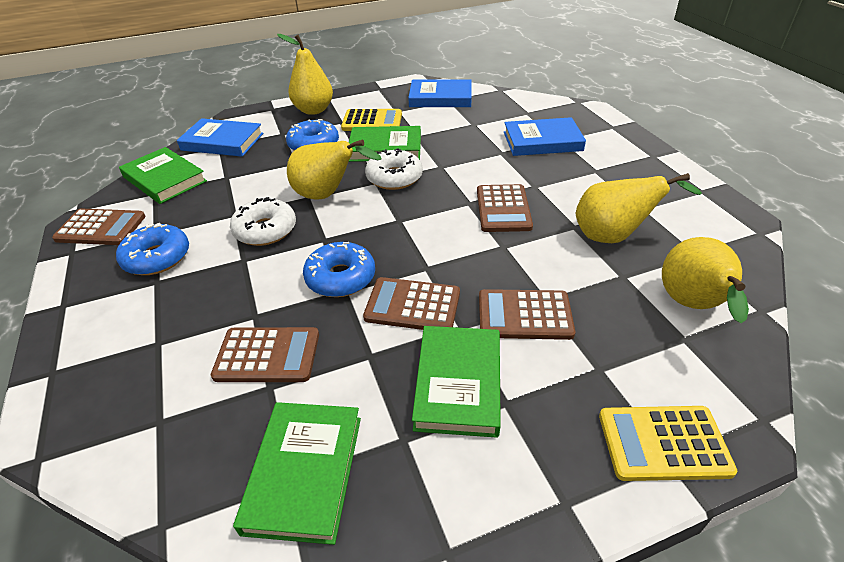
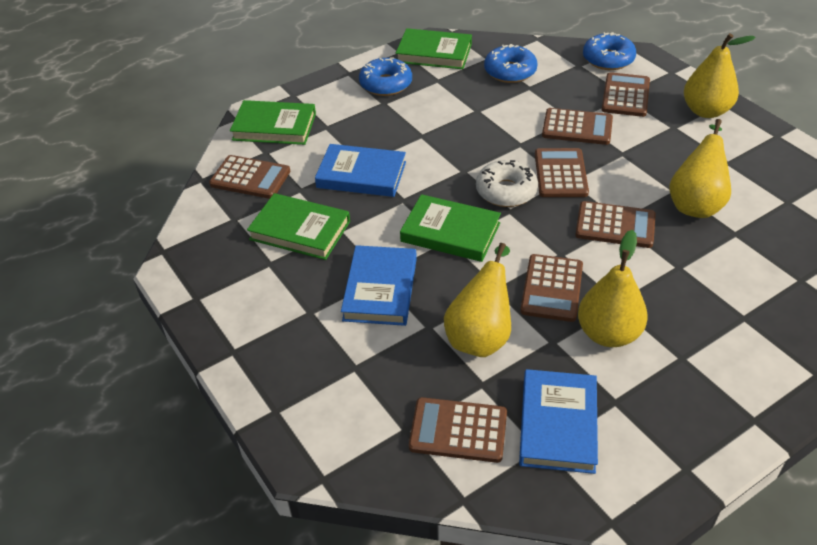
brown calculator: 5 -> 7
white donut: 2 -> 1
yellow calculator: 2 -> 0

